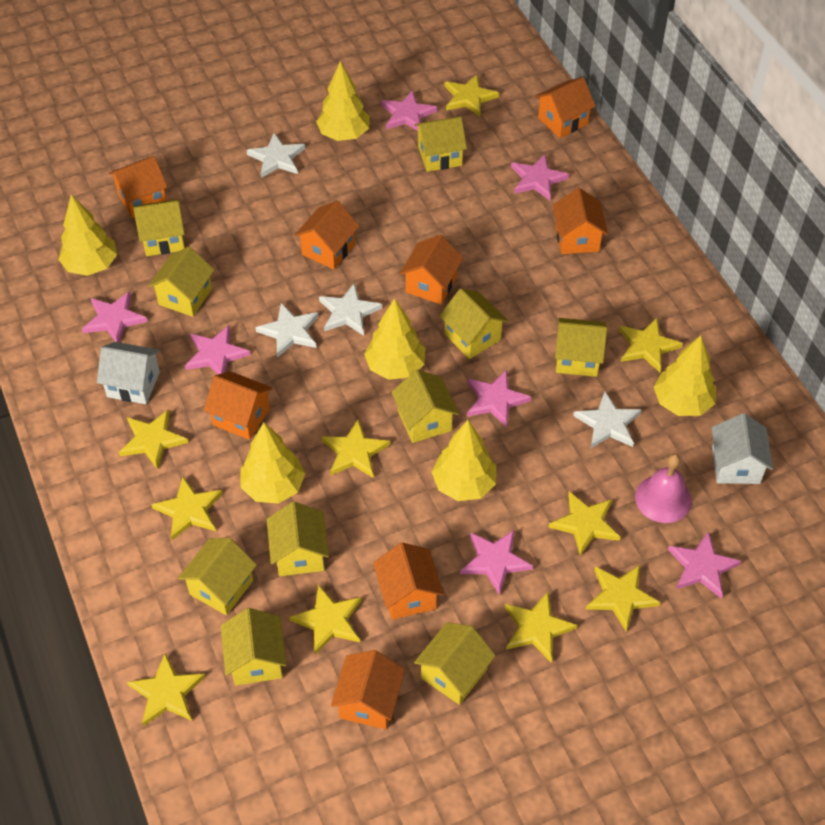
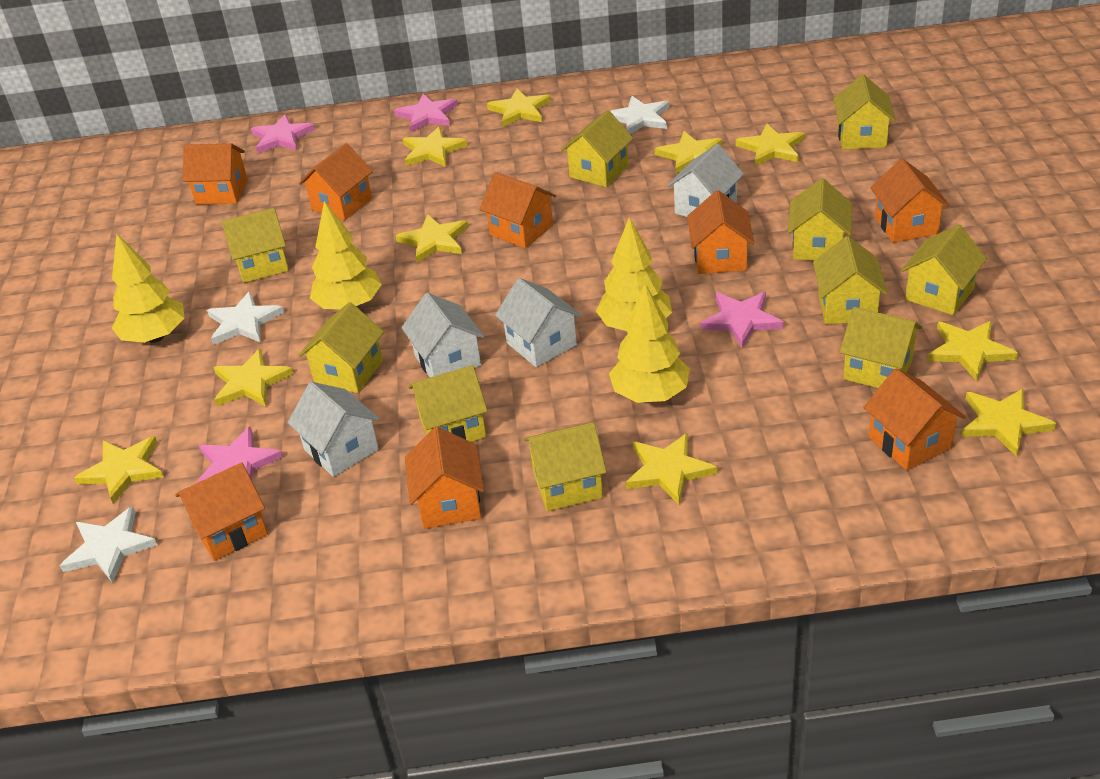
pink bell: 1 -> 0
pink star: 7 -> 4
white house: 2 -> 4
white star: 4 -> 3
yellow tree: 6 -> 4

